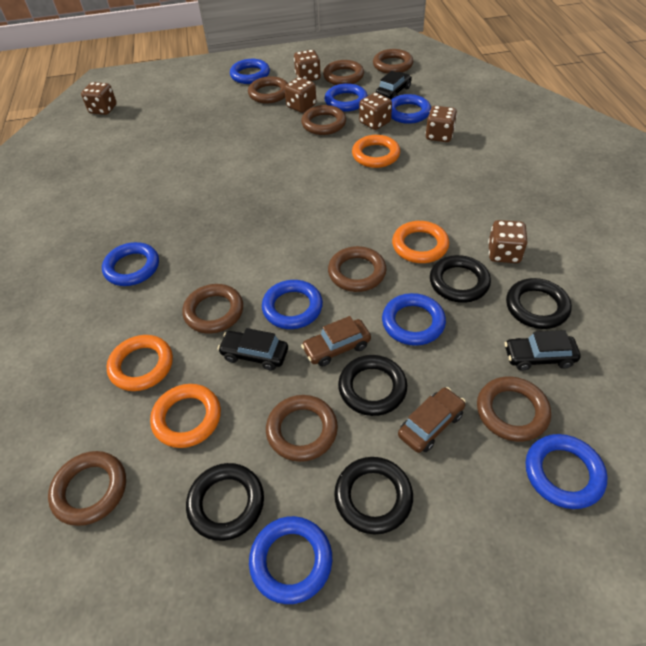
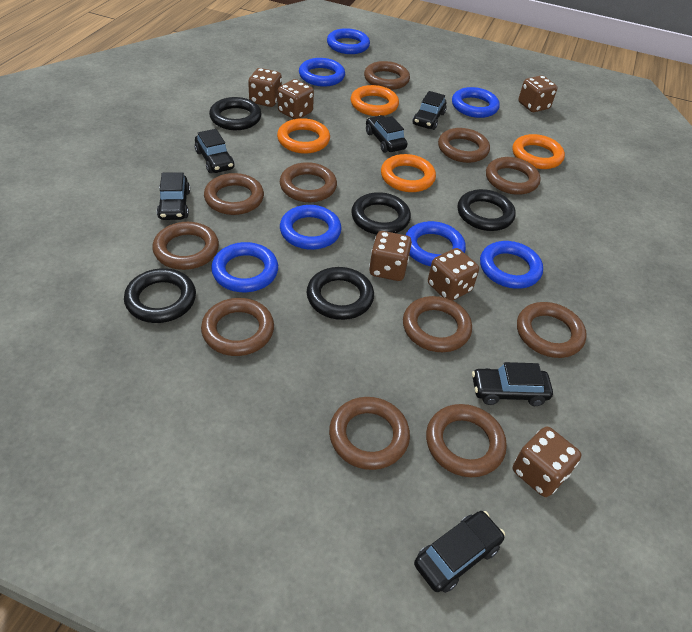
black car: 3 -> 6
blue ring: 8 -> 7
brown car: 2 -> 0
brown ring: 9 -> 11

